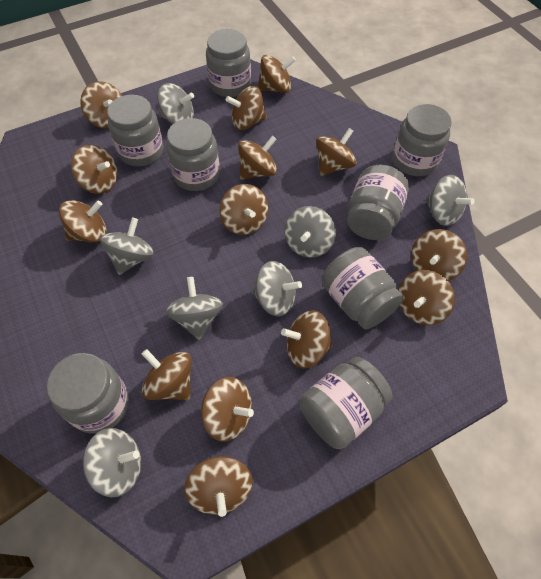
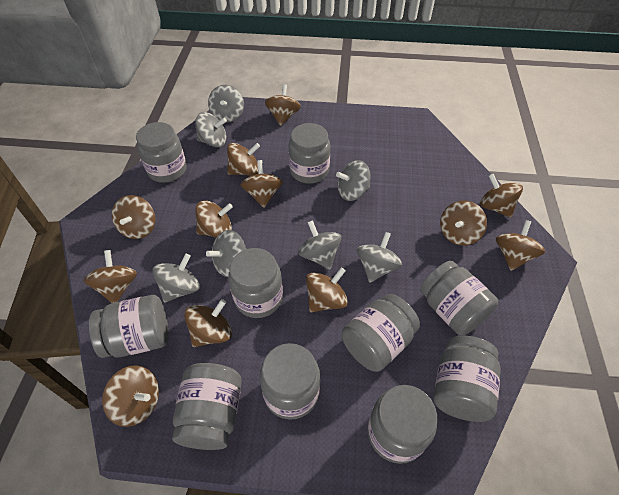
brown spinning top: 14 -> 12
grey jar: 8 -> 10

